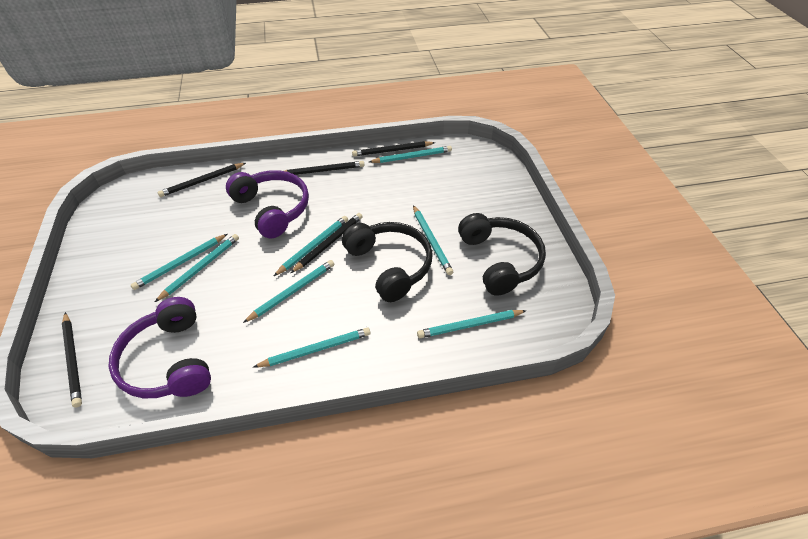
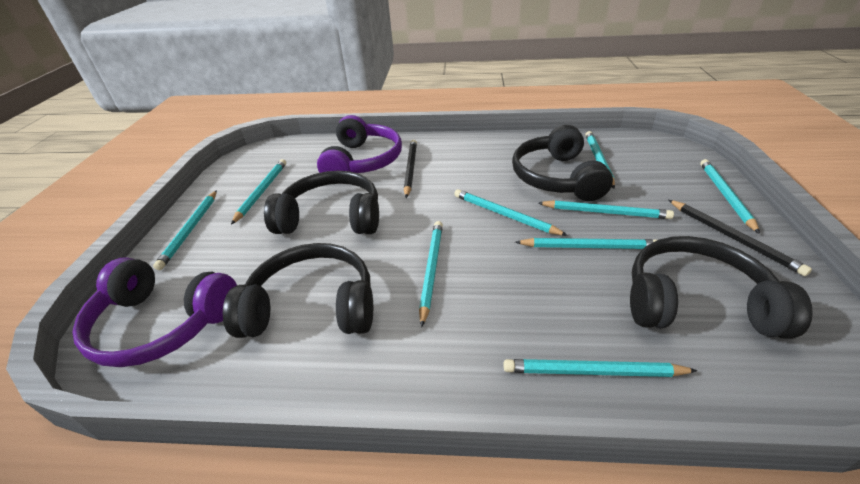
black headphones: 2 -> 4
black pencil: 5 -> 2
turquoise pencil: 8 -> 9

